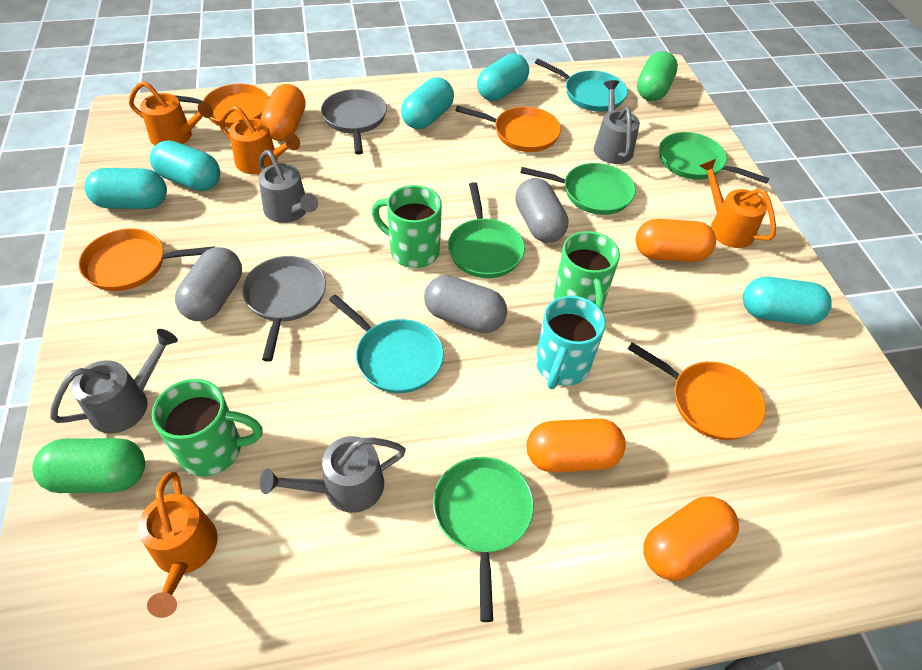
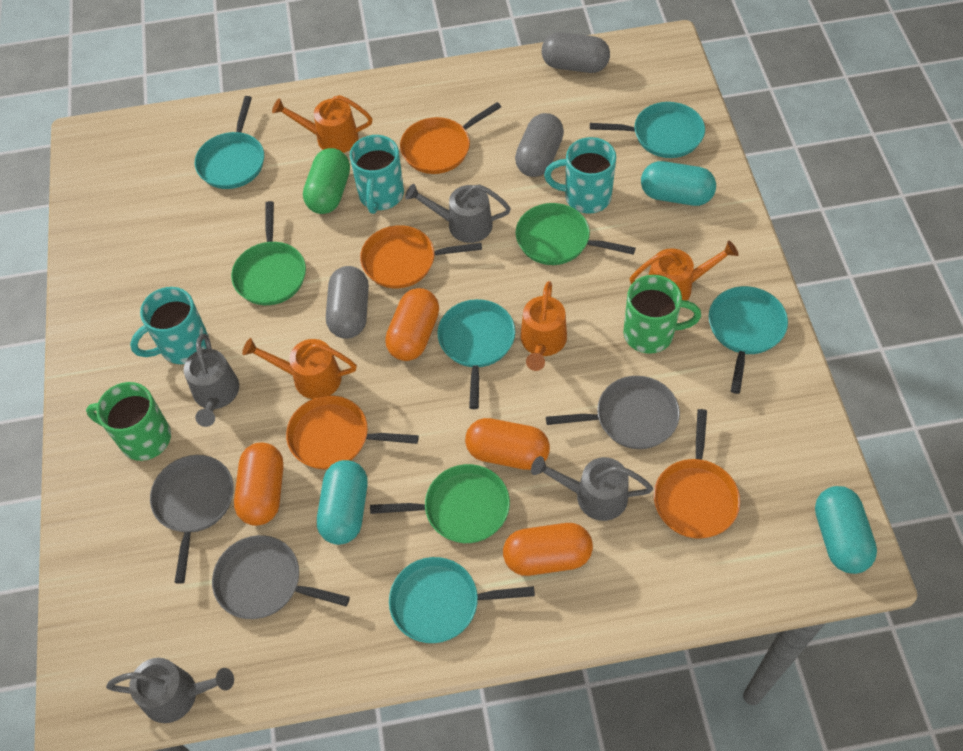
green capsule: 2 -> 1
green mug: 3 -> 2
green pan: 4 -> 3
grey pan: 2 -> 3
turquoise capsule: 5 -> 3
turquoise mug: 1 -> 3
turquoise pan: 2 -> 5

